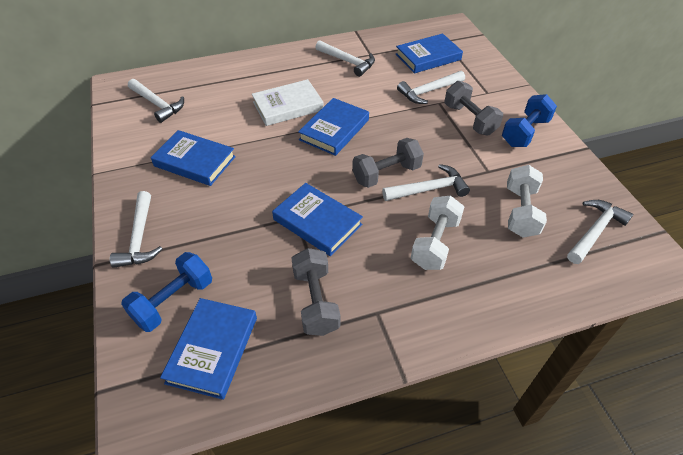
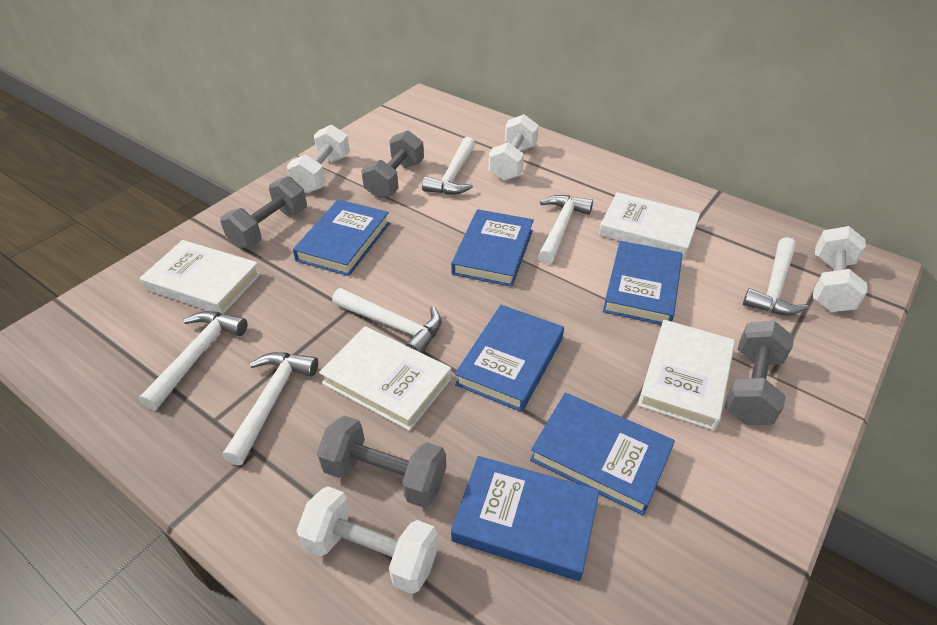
blue book: 5 -> 6
blue dumbbell: 2 -> 0
grey dumbbell: 3 -> 4
white book: 1 -> 4
white dumbbell: 2 -> 4

